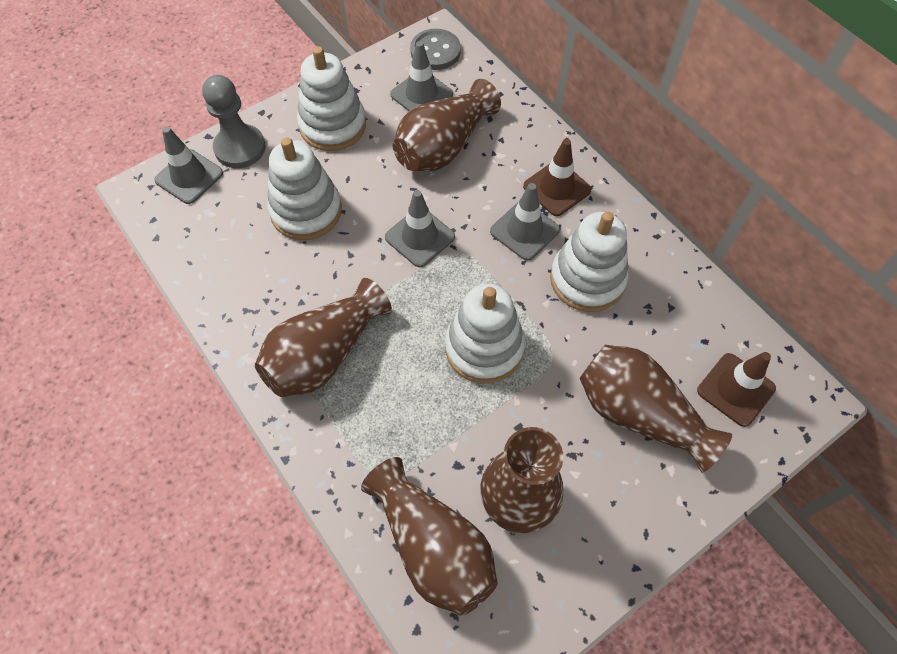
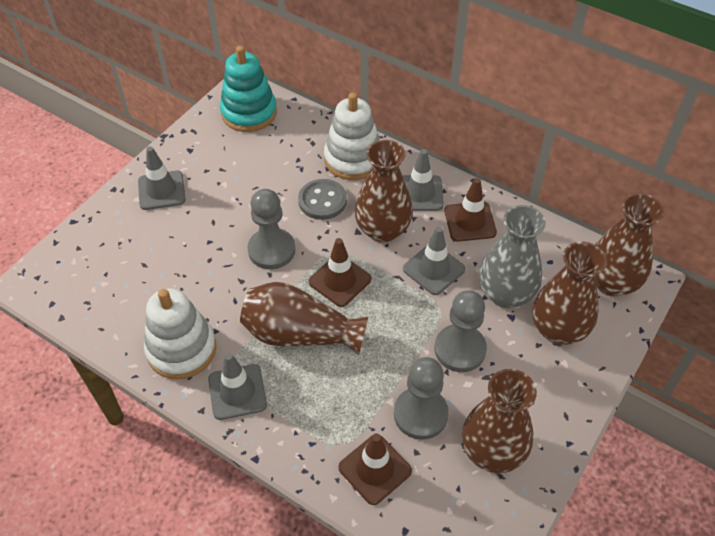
brown traffic cone: 2 -> 3
grey pawn: 1 -> 3
grey vase: 0 -> 1
turquoise stacking toy: 0 -> 1
white stacking toy: 4 -> 2

